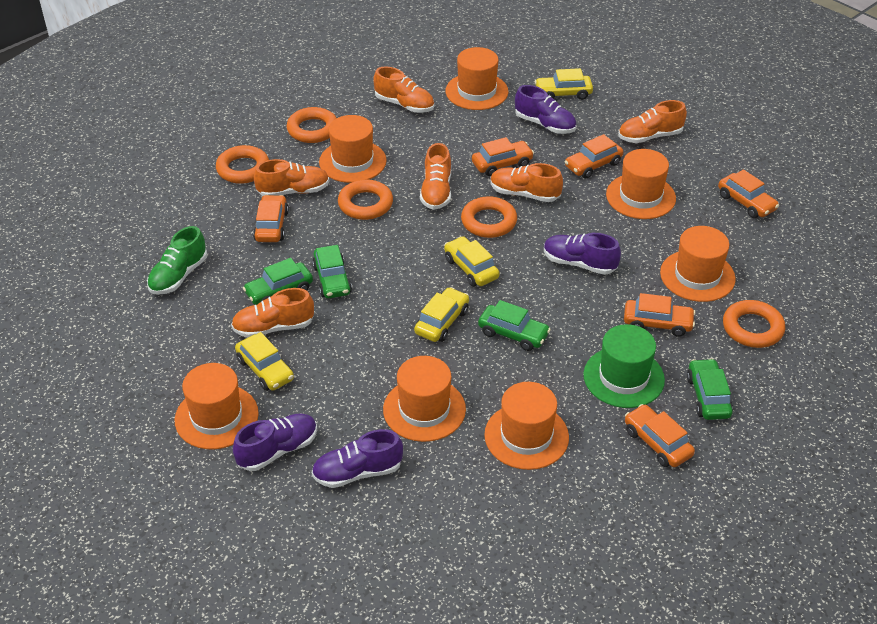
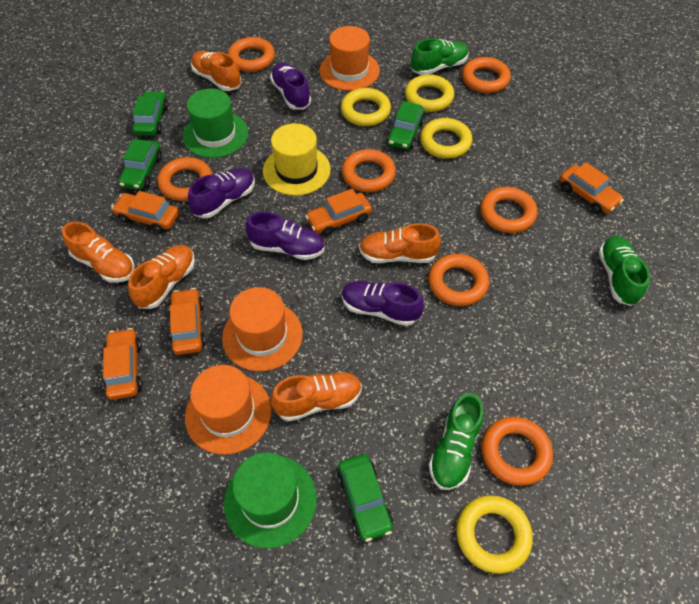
green hat: 1 -> 2
green shoe: 1 -> 3
orange car: 6 -> 5
orange hat: 7 -> 3
orange ring: 5 -> 7
orange shoe: 6 -> 5
yellow car: 4 -> 0
yellow hat: 0 -> 1
yellow ring: 0 -> 4

